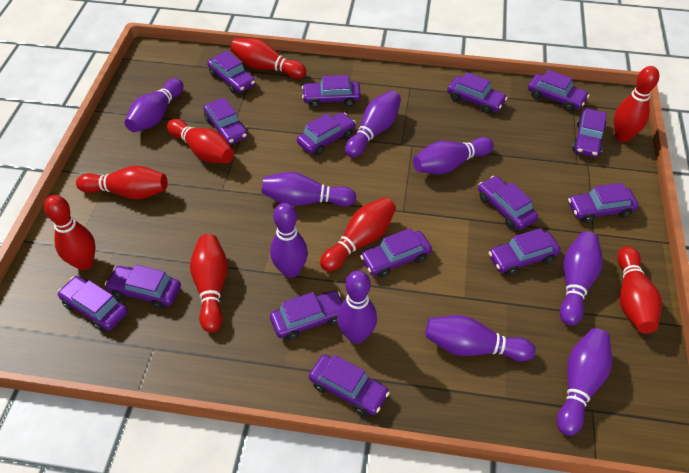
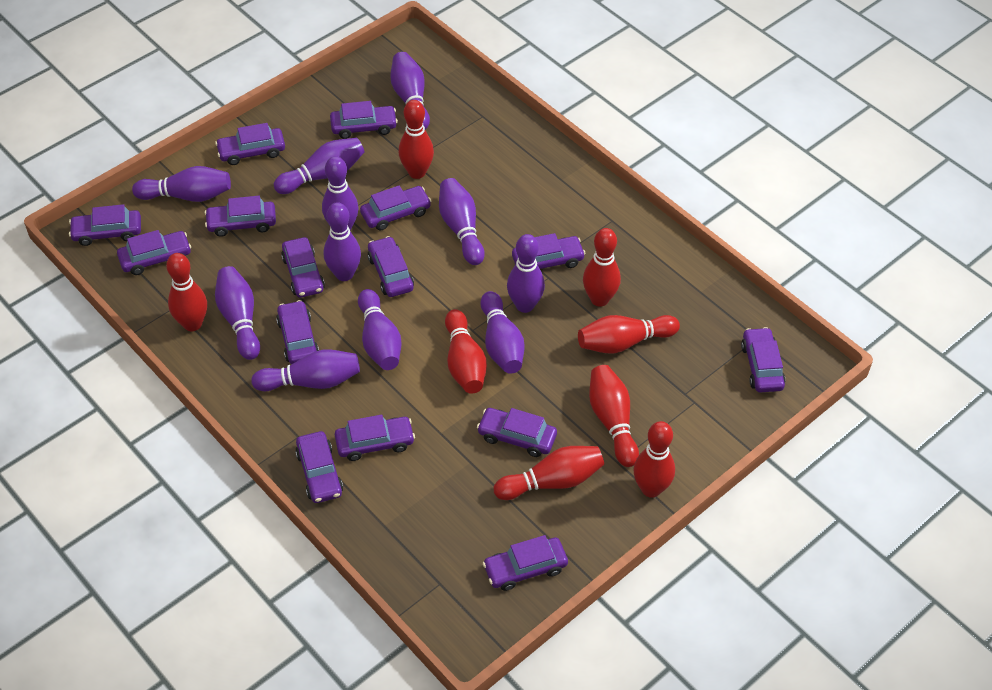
purple bowling pin: 9 -> 11

